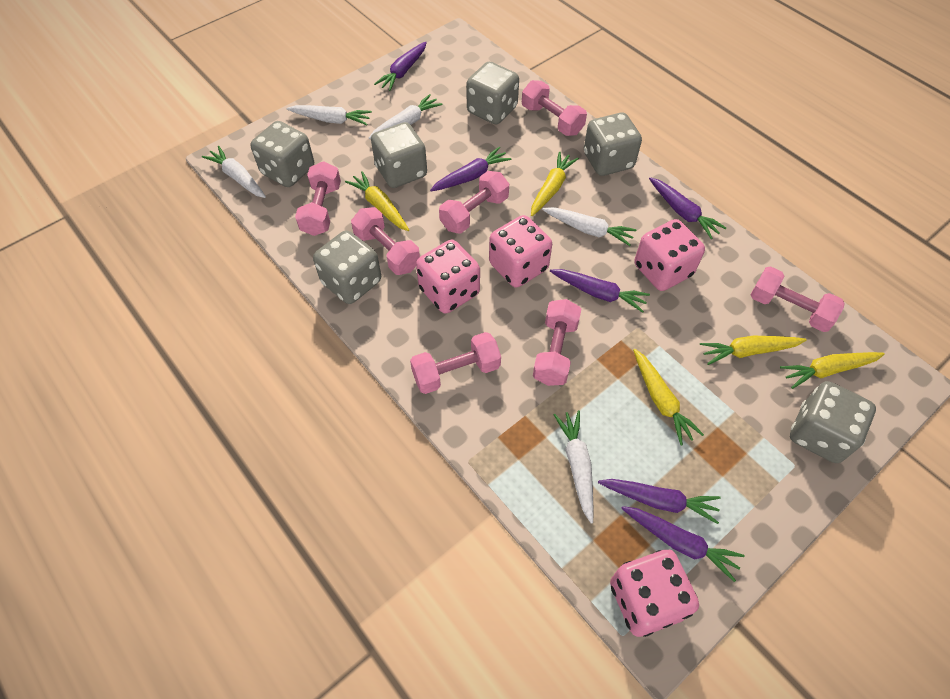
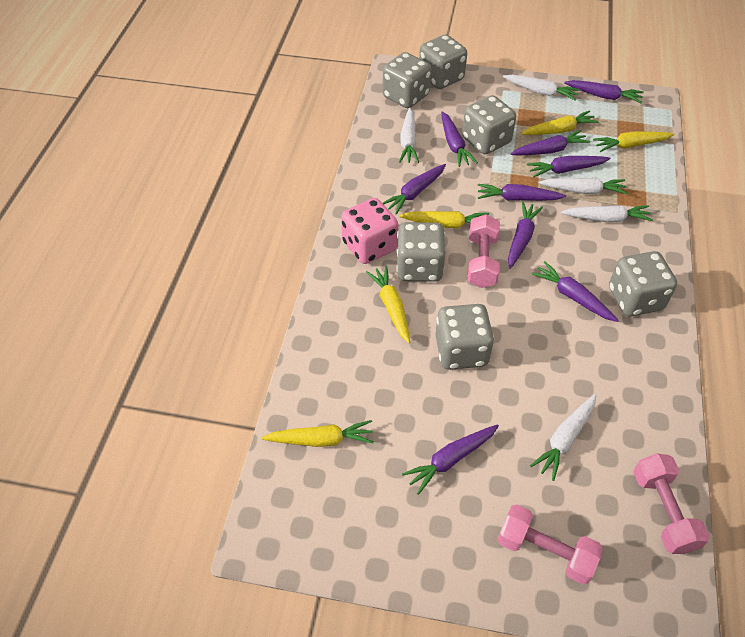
pink dice: 4 -> 1
pink dumbbell: 7 -> 3
purple carrot: 6 -> 9

